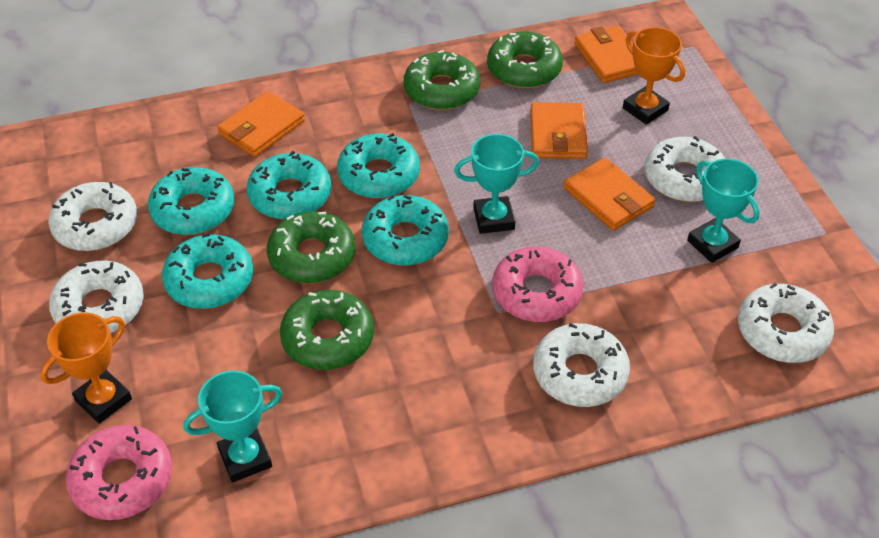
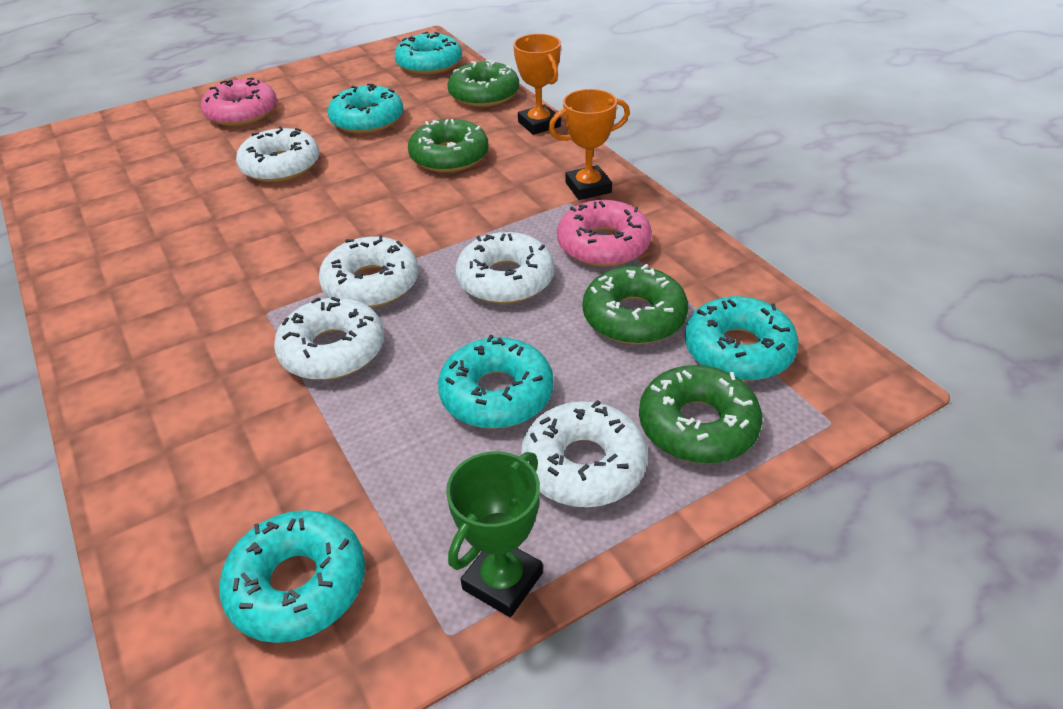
green trophy: 0 -> 1
orange wallet: 4 -> 0
turquoise trophy: 3 -> 0

